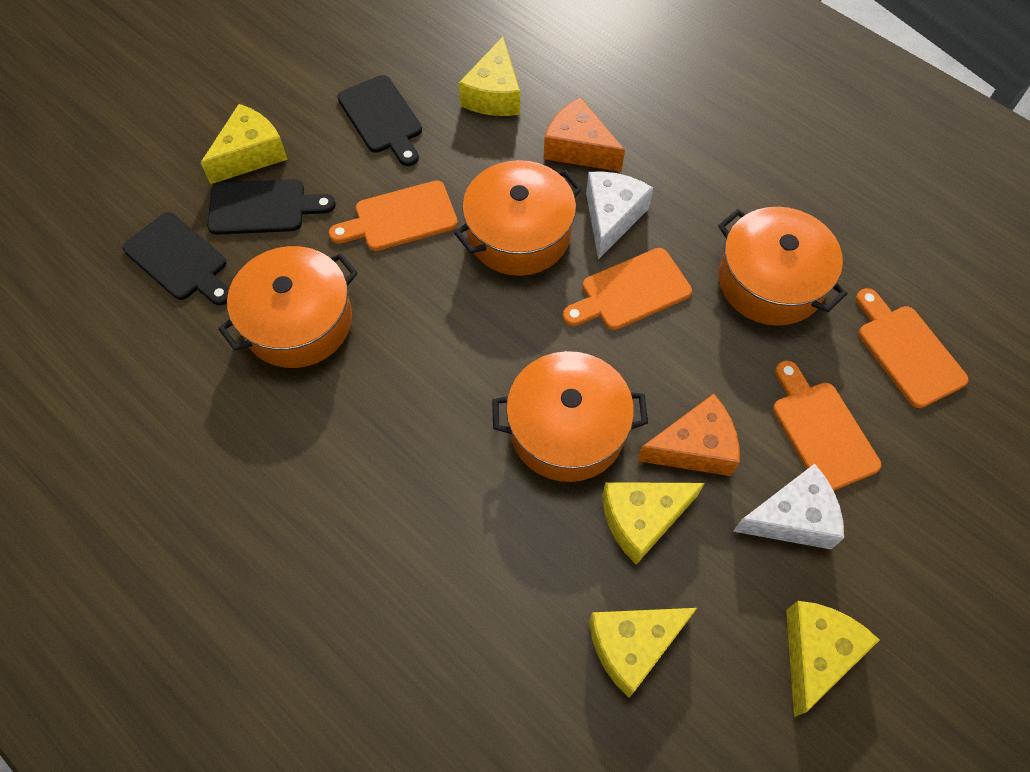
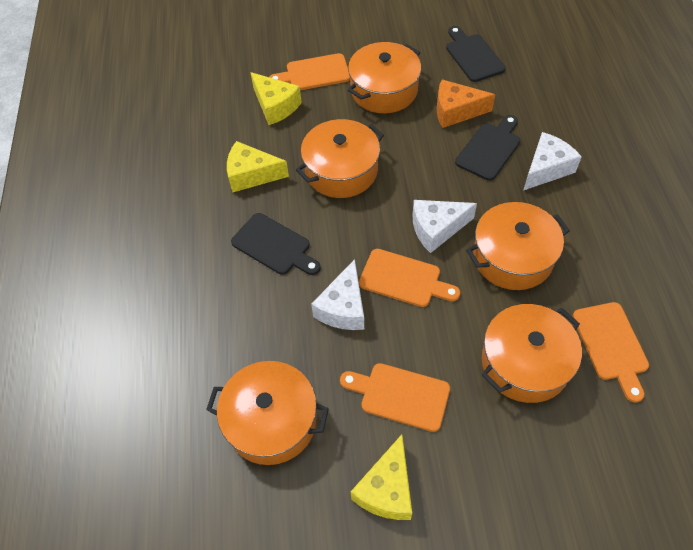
orange cheese: 2 -> 1
orange pot: 4 -> 5
white cheese: 2 -> 3
yellow cheese: 5 -> 3

